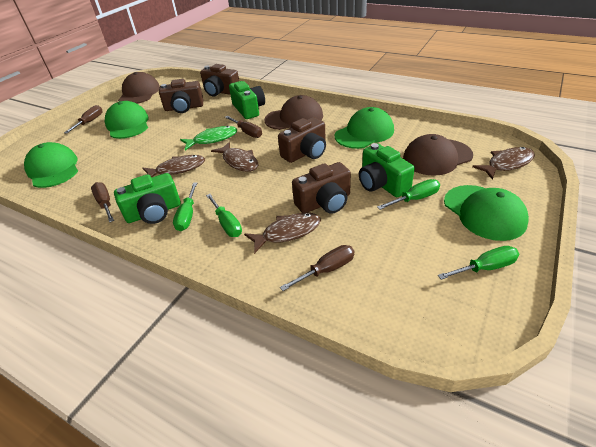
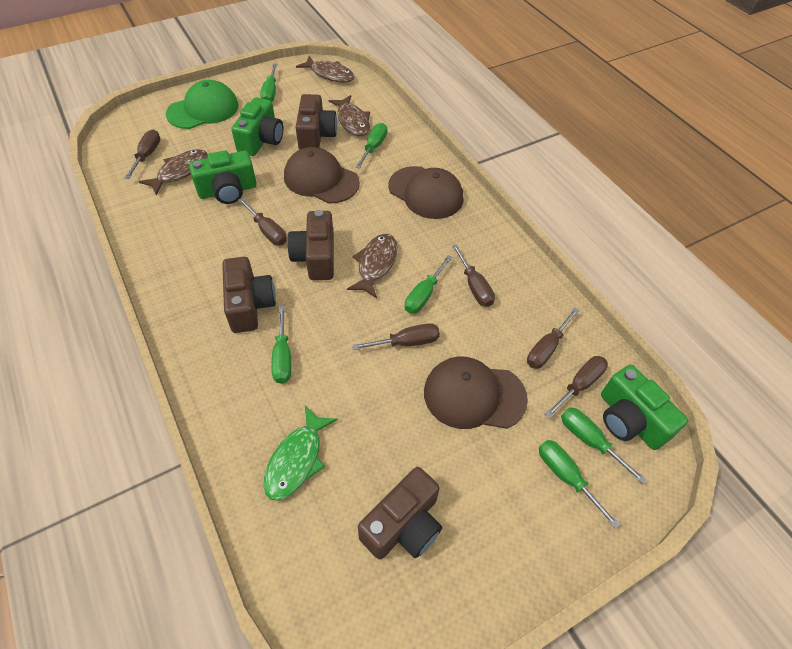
brown screwdriver: 4 -> 6
green cap: 4 -> 1
green screwdriver: 4 -> 6

